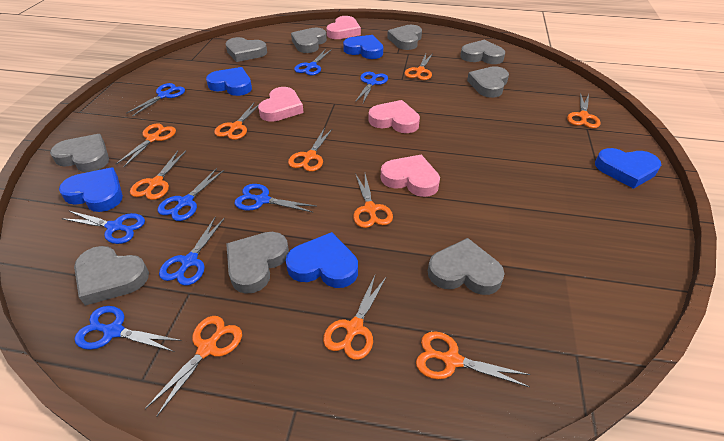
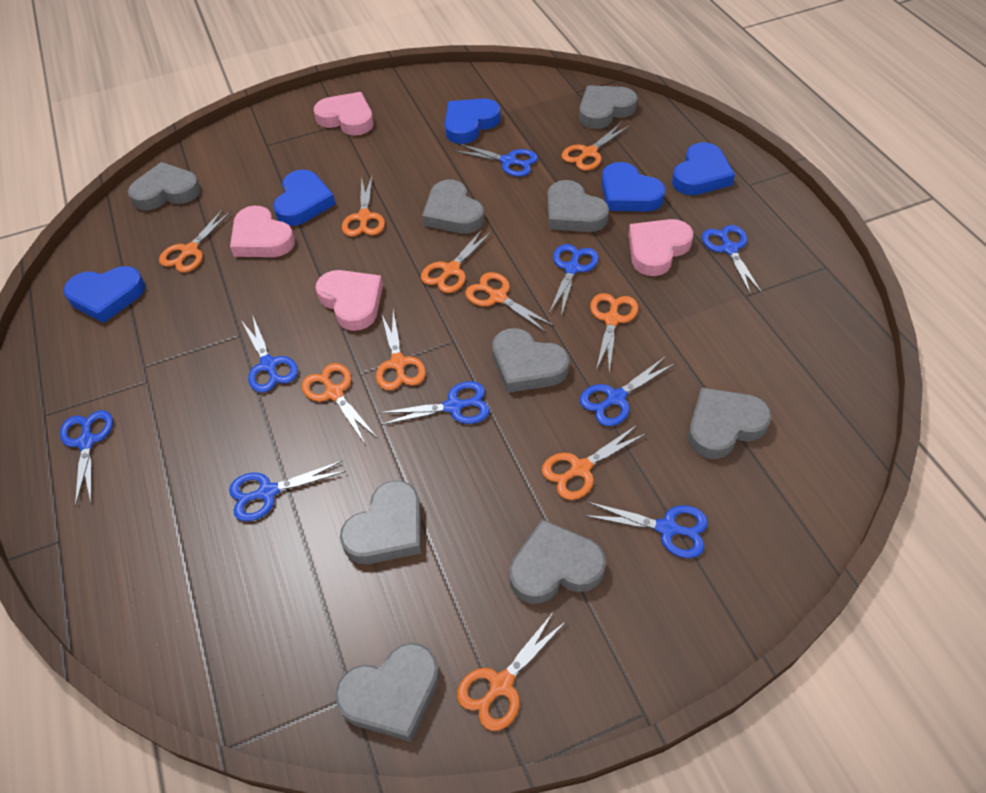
blue scissors: 8 -> 9

